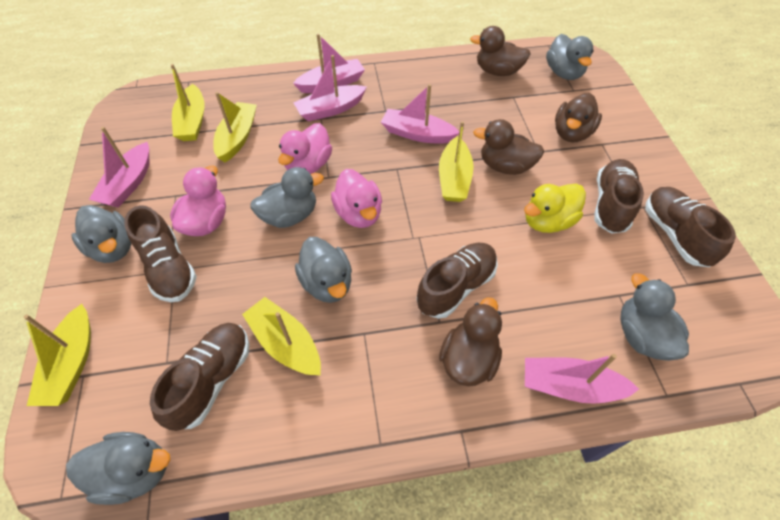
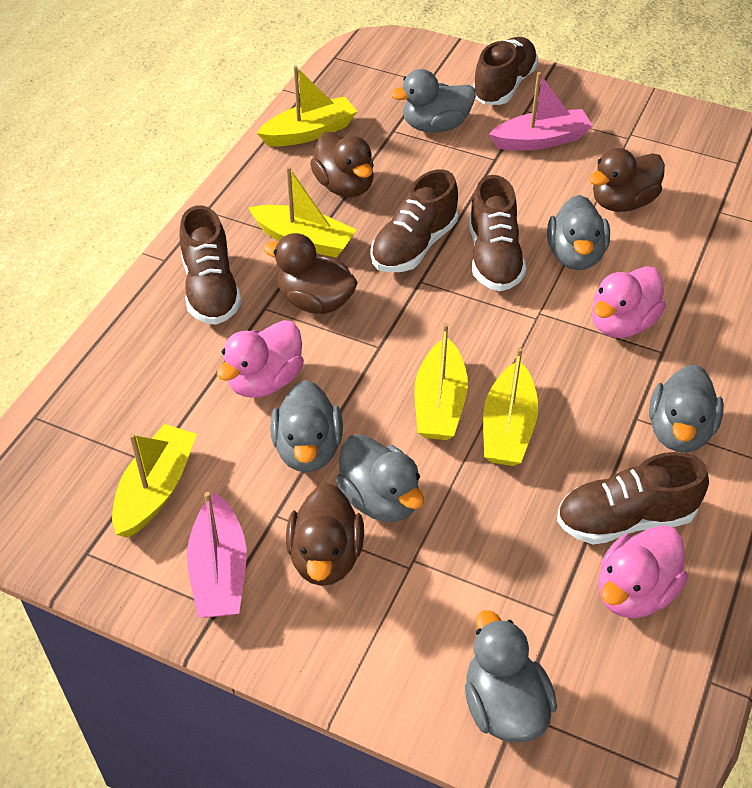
pink boat: 5 -> 2
yellow duck: 1 -> 0

